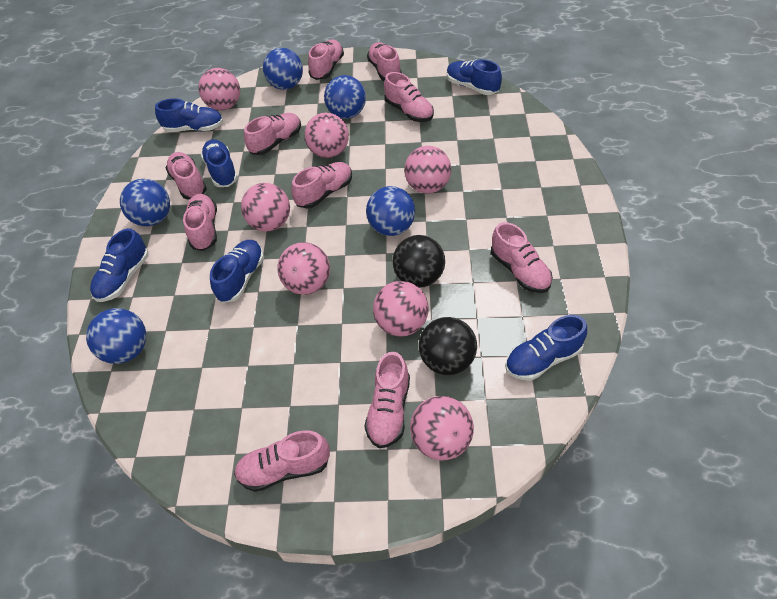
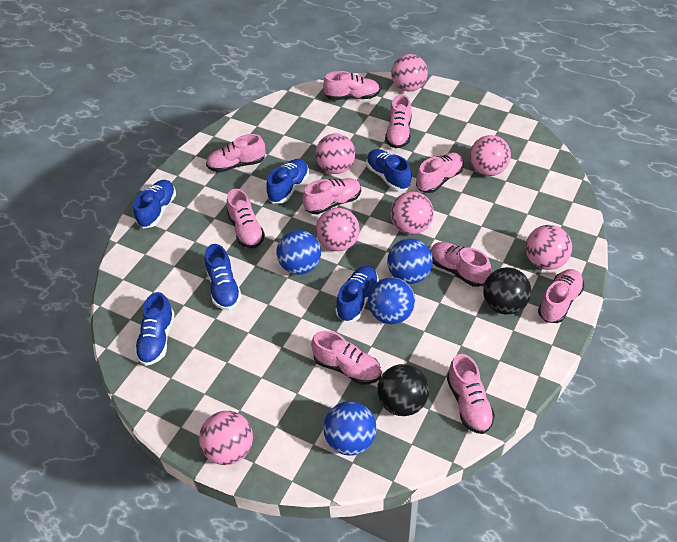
blue ball: 5 -> 4

